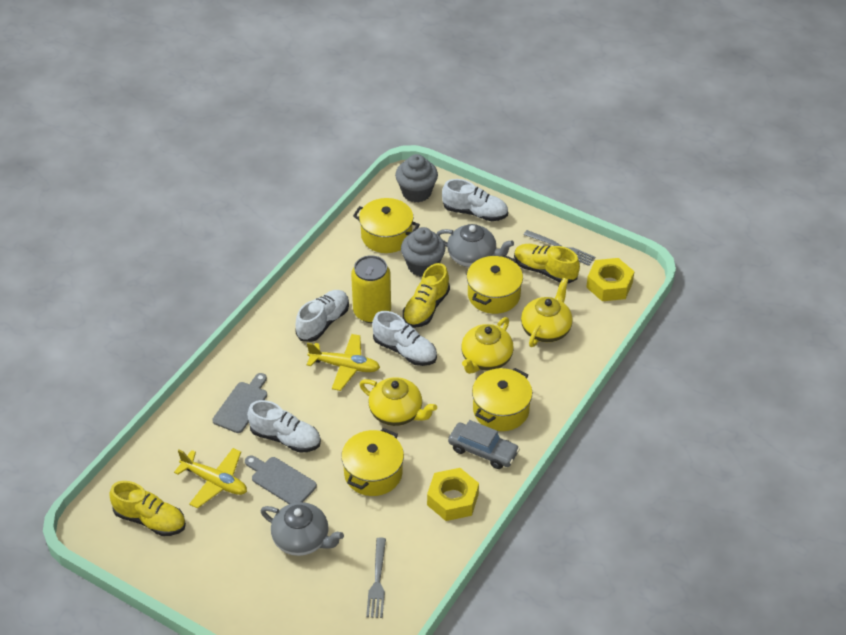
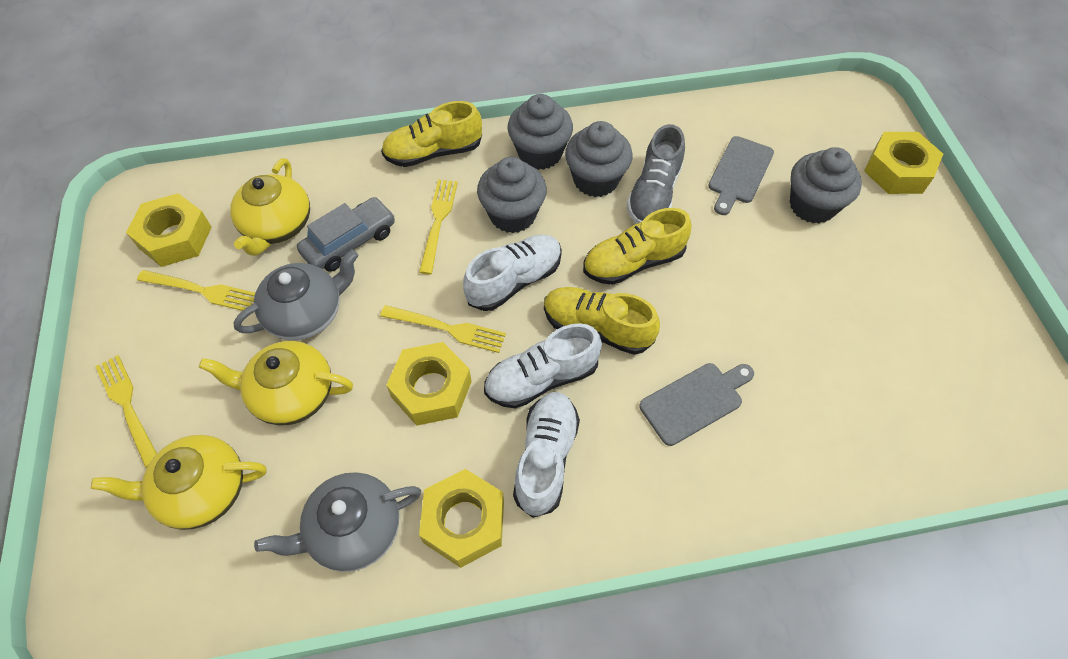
grey cupcake: 2 -> 4
grey fork: 2 -> 0
grey shoe: 0 -> 1
white shoe: 4 -> 3
yellow can: 1 -> 0
yellow fork: 0 -> 4
yellow nut: 2 -> 4
yellow plane: 2 -> 0
yellow pot: 4 -> 0

